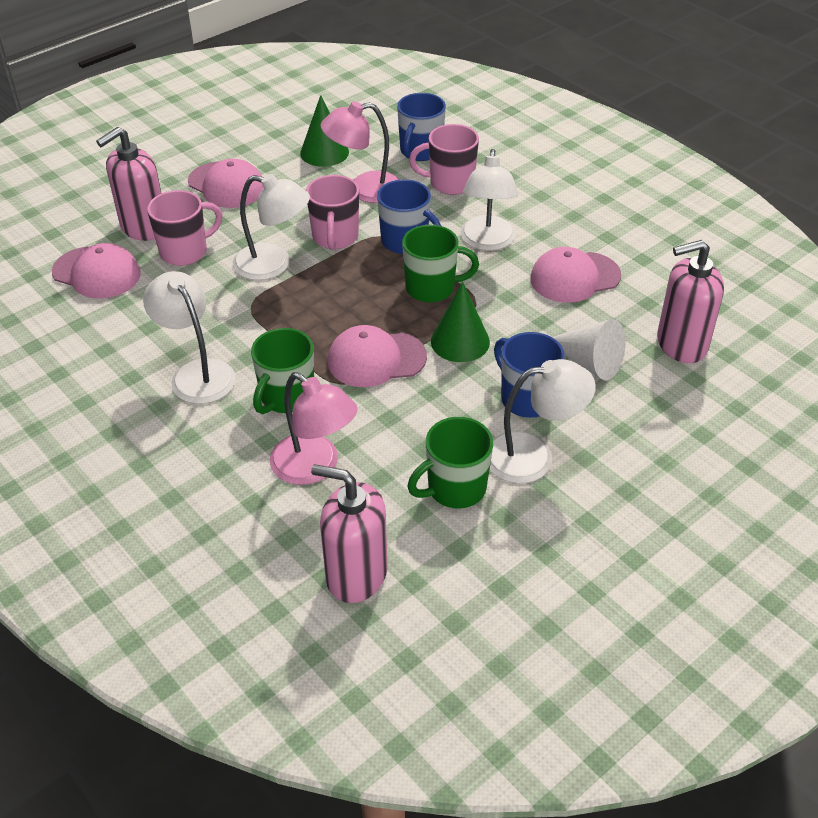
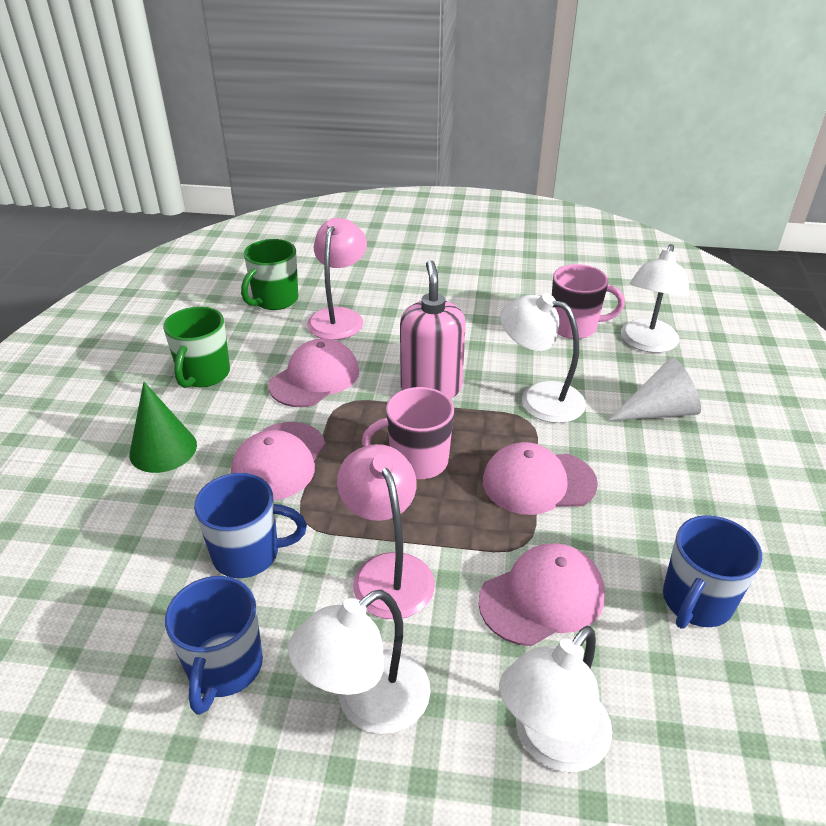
green cone: 2 -> 1
green mug: 3 -> 2
pink mug: 3 -> 2
pink soap dispenser: 3 -> 1

